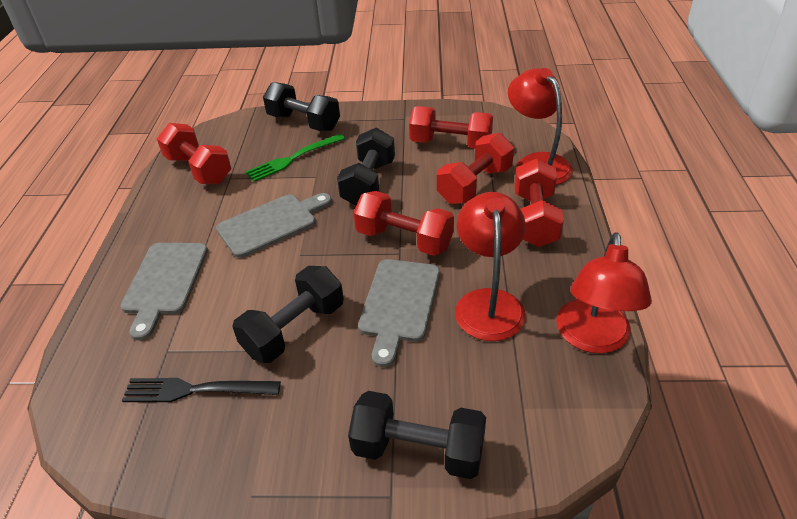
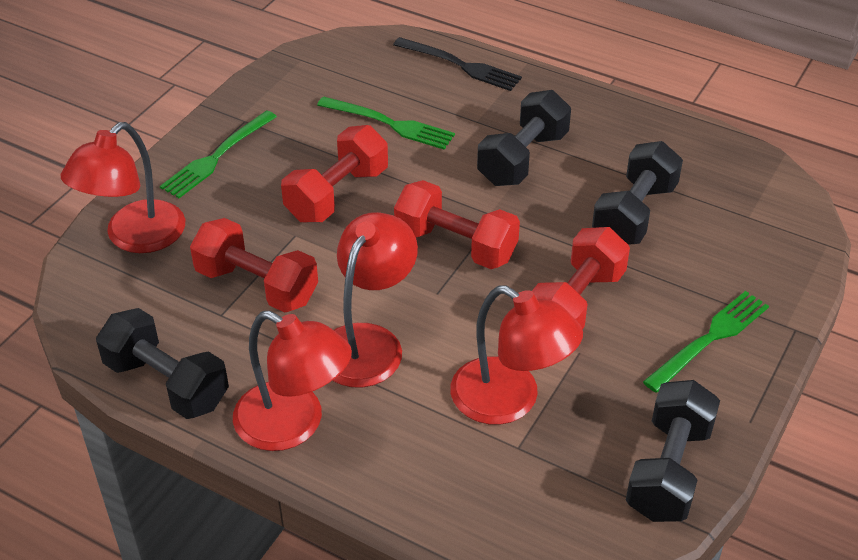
green fork: 1 -> 3
grey cutting board: 3 -> 0
red dumbbell: 5 -> 4
red lamp: 3 -> 4

